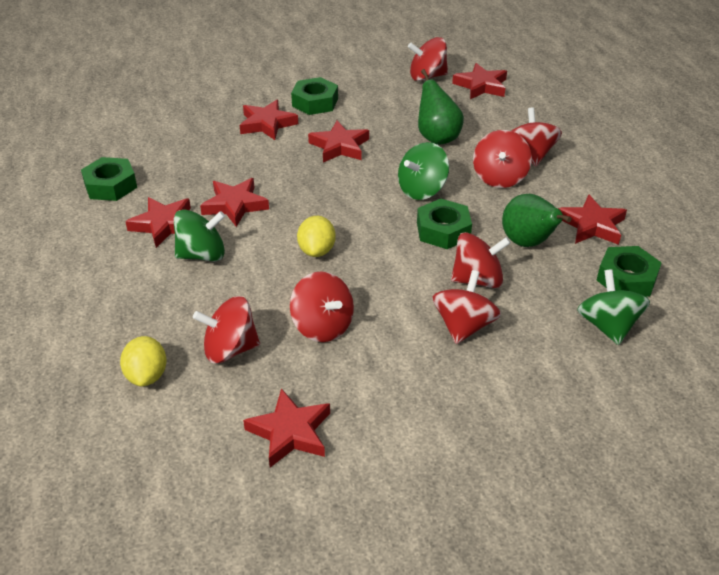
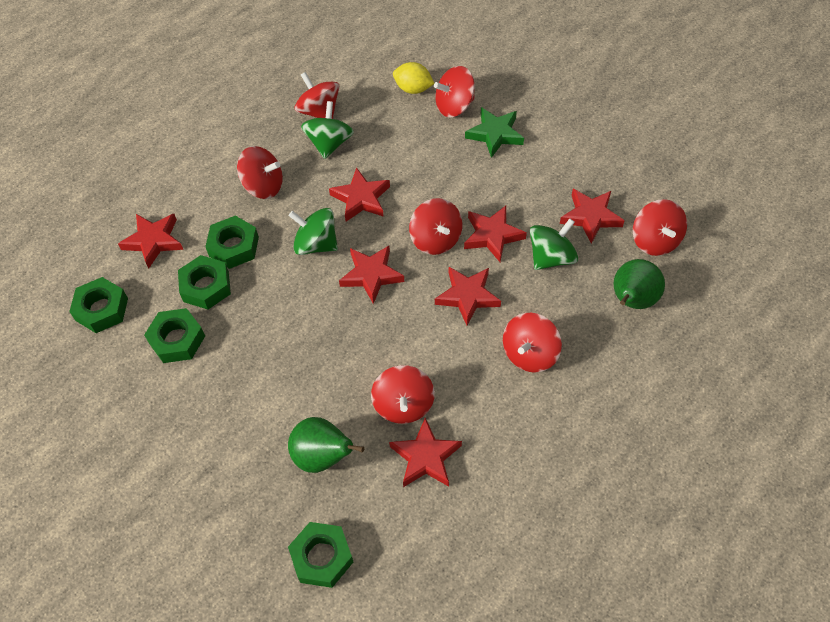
green nut: 4 -> 5
green star: 0 -> 1
yellow lemon: 2 -> 1

